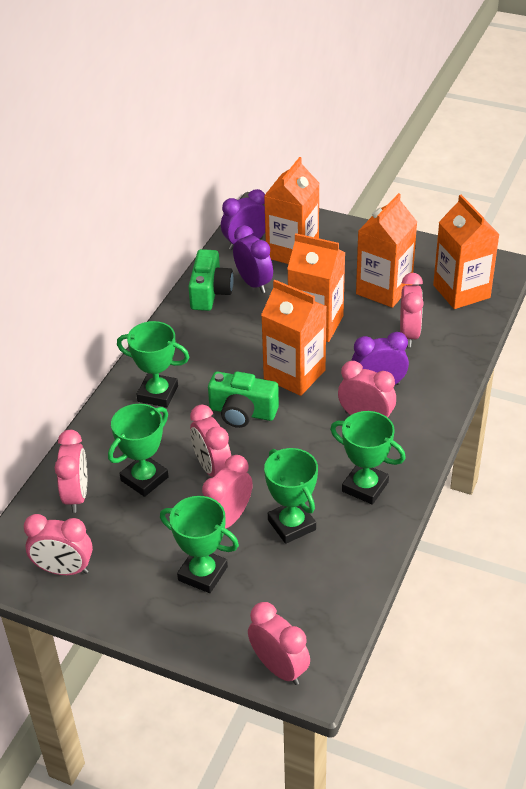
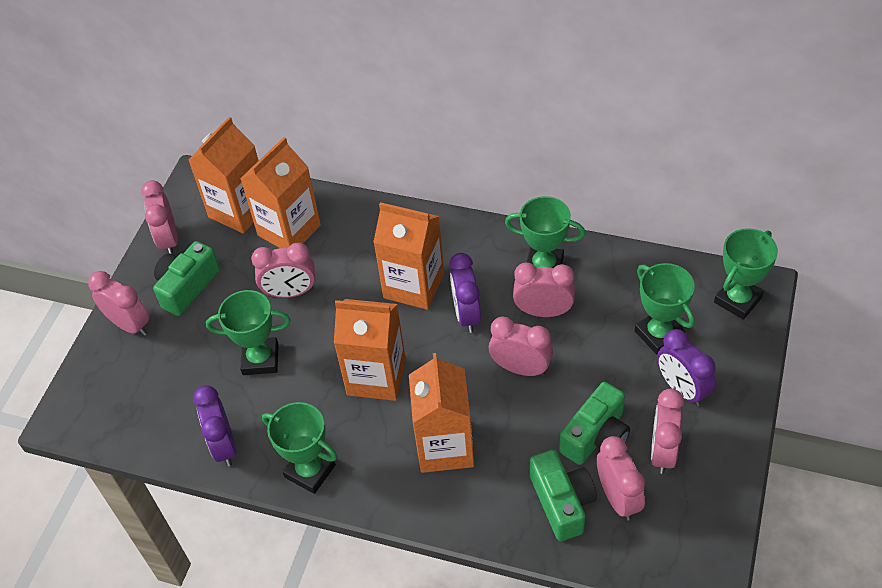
green camera: 2 -> 3

